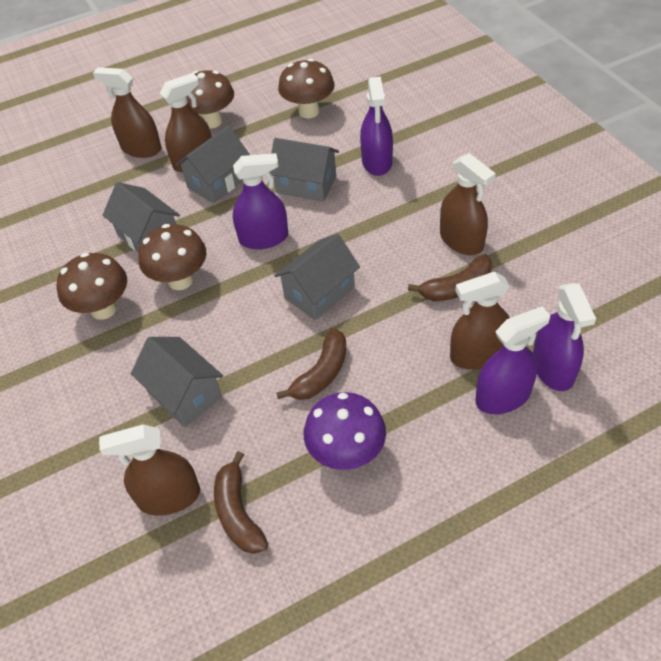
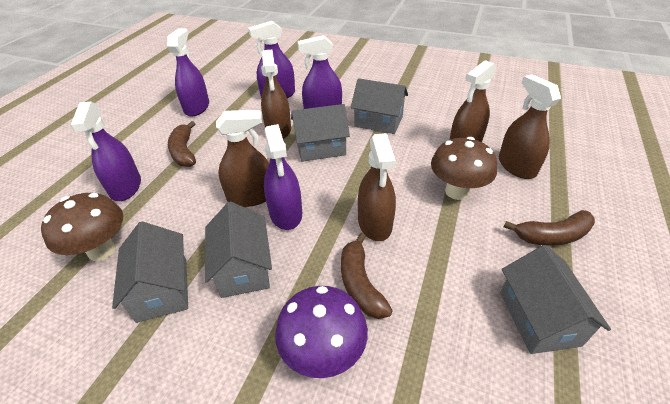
brown mushroom: 4 -> 2
purple spray bottle: 4 -> 5

